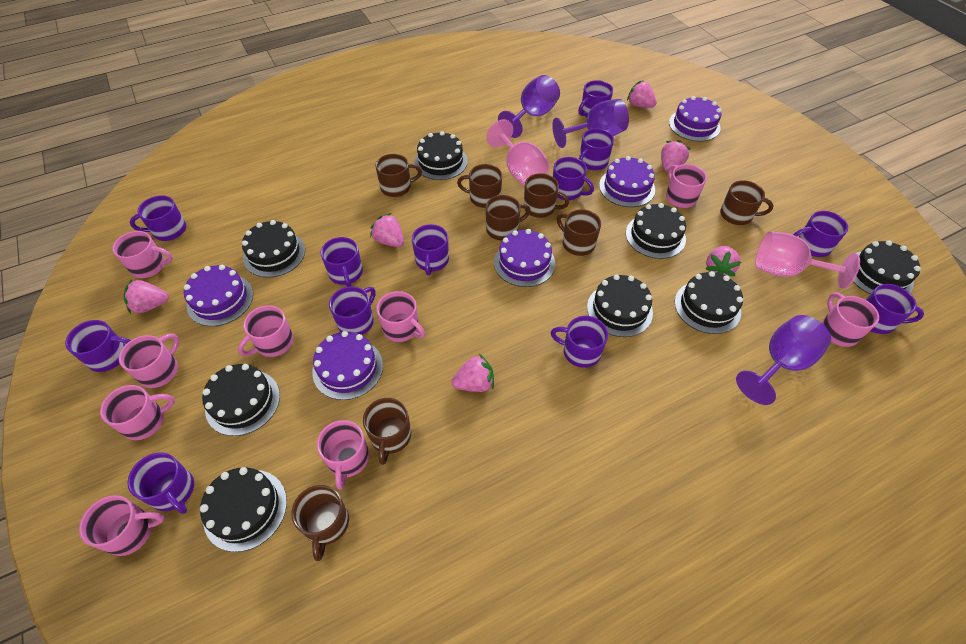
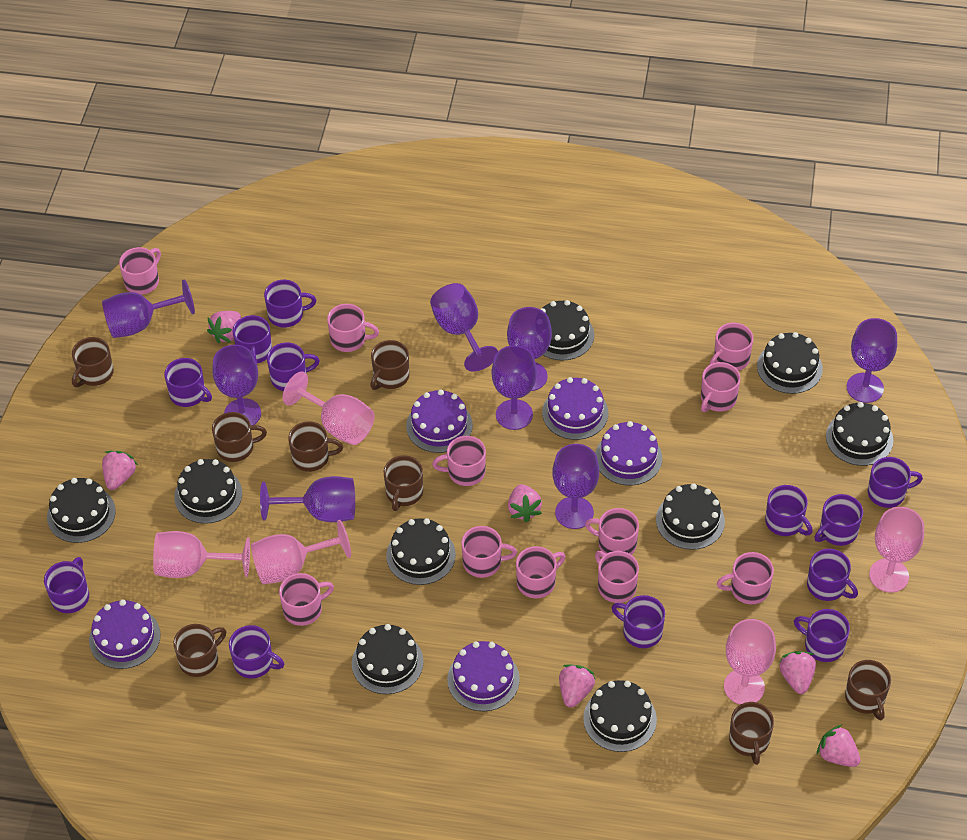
black cake: 8 -> 9
pink goblet: 2 -> 5
pink mug: 9 -> 11
purple goblet: 3 -> 8

